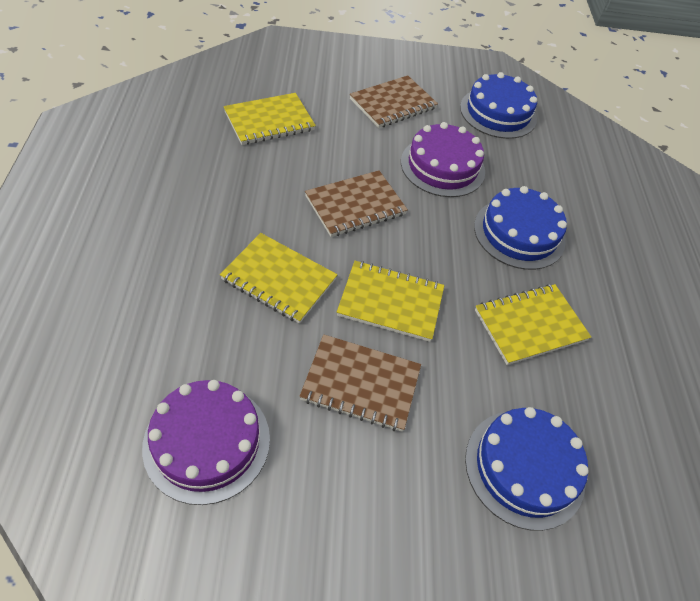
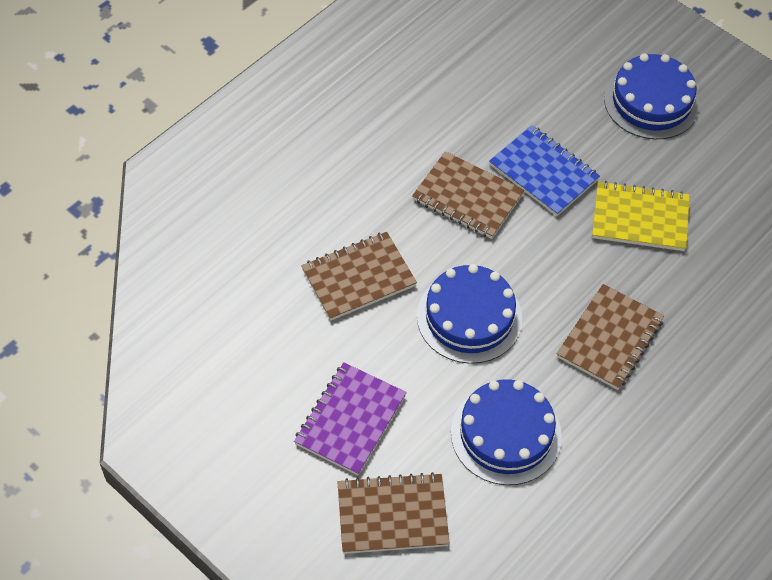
blue notebook: 0 -> 1
brown notebook: 3 -> 4
purple cake: 2 -> 0
purple notebook: 0 -> 1
yellow notebook: 4 -> 1

